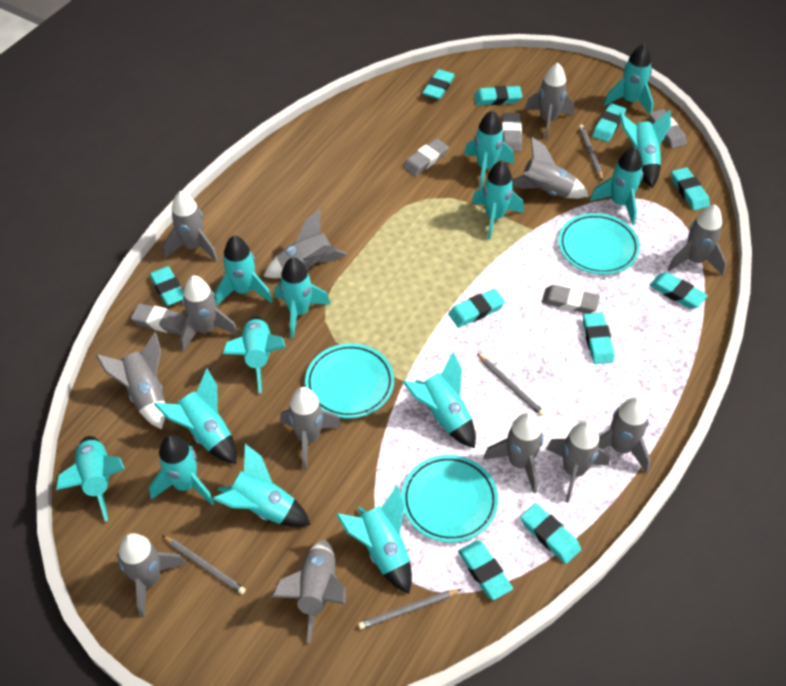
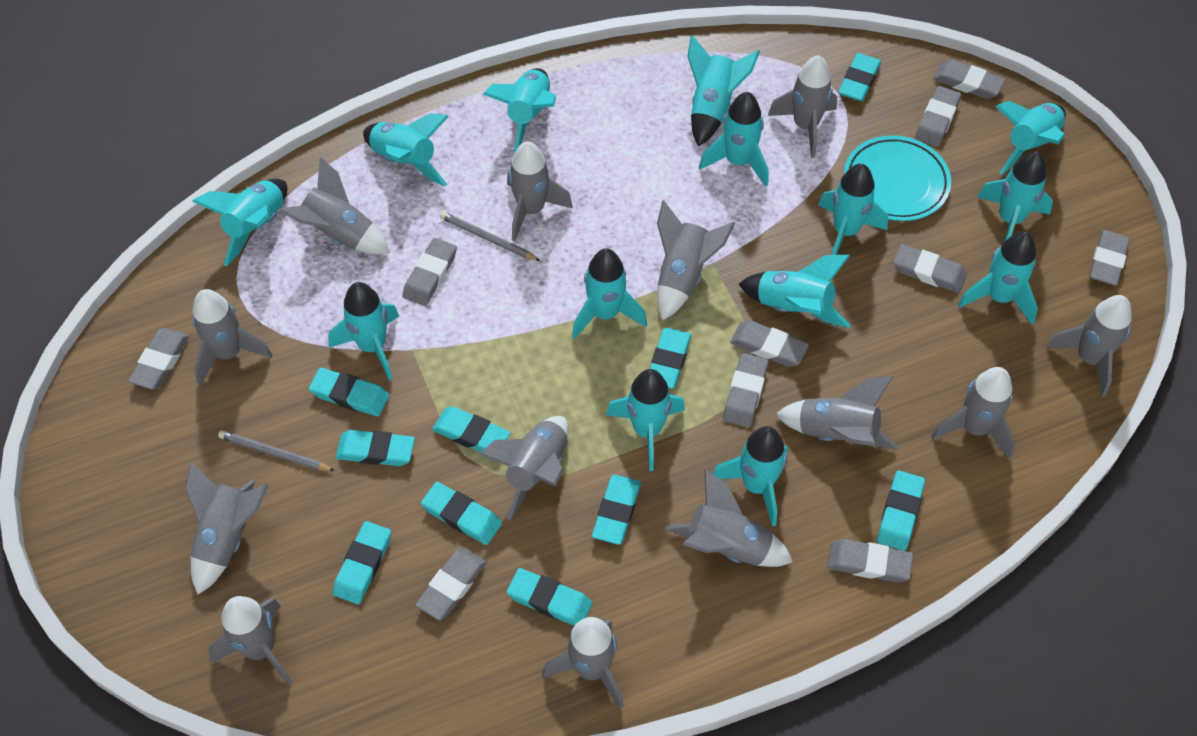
grey eraser: 5 -> 10
grey pencil: 4 -> 2
turquoise plate: 3 -> 1

